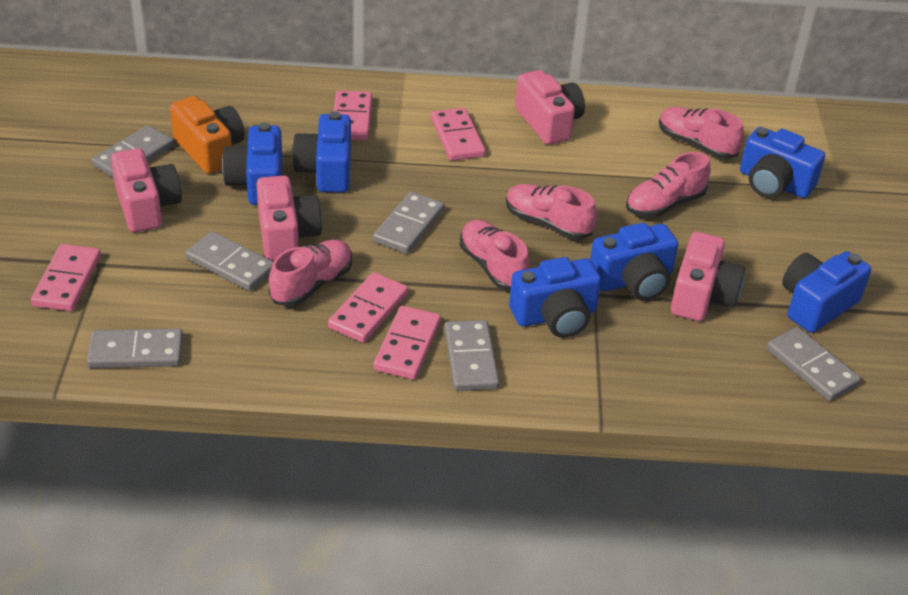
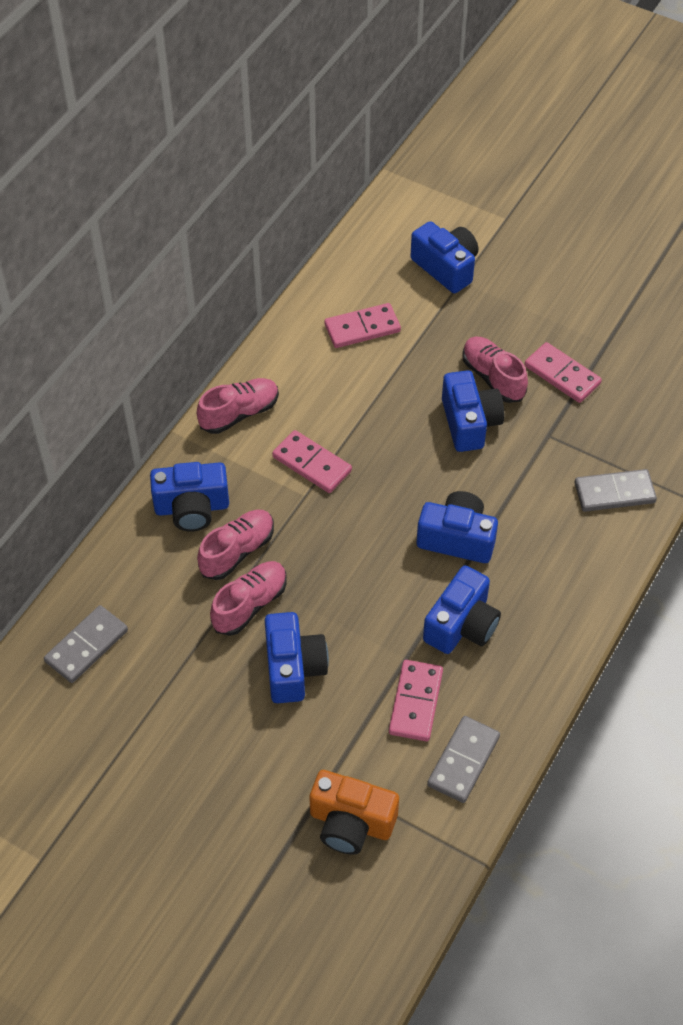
grey domino: 6 -> 3
pink camera: 4 -> 0
pink domino: 5 -> 4
pink shoe: 5 -> 4

